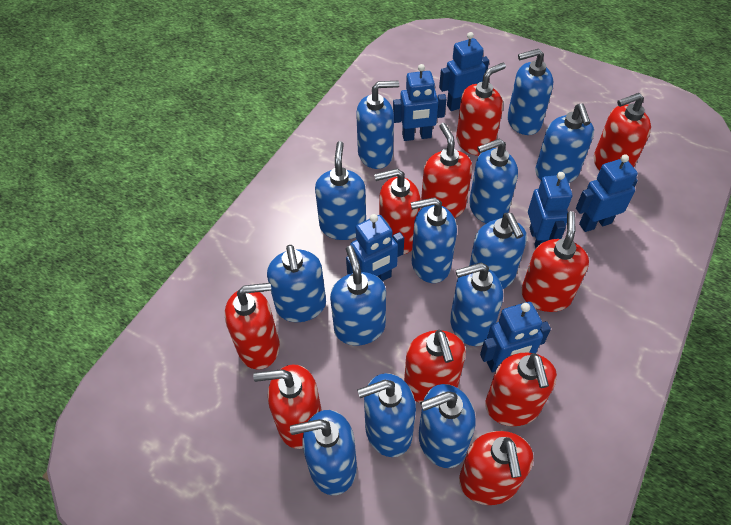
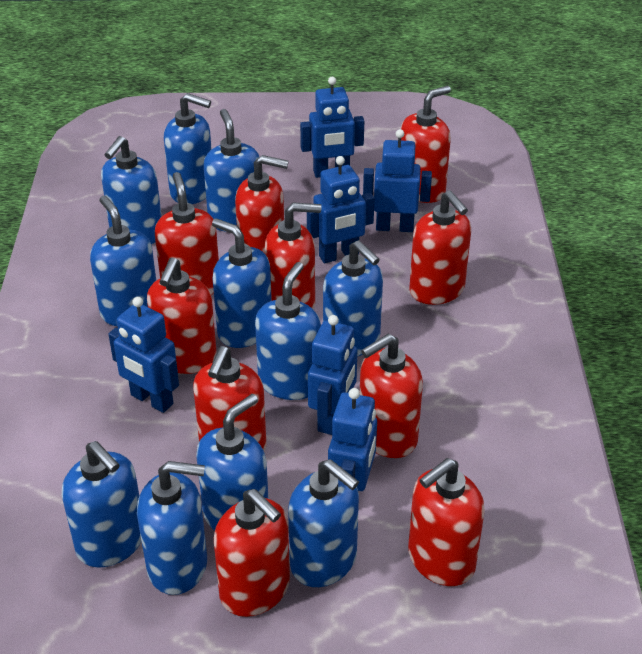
blue soap dispenser: 13 -> 11

